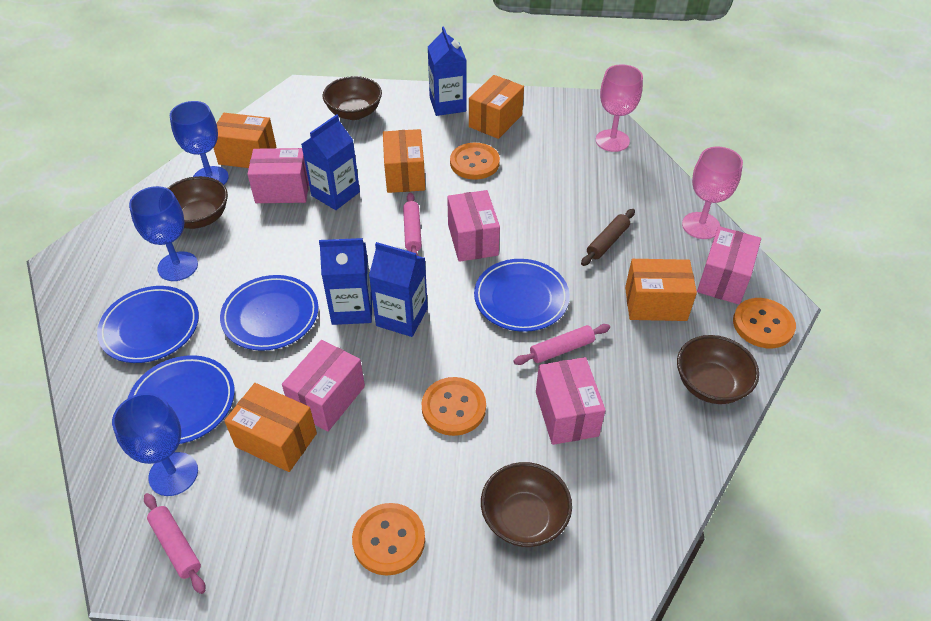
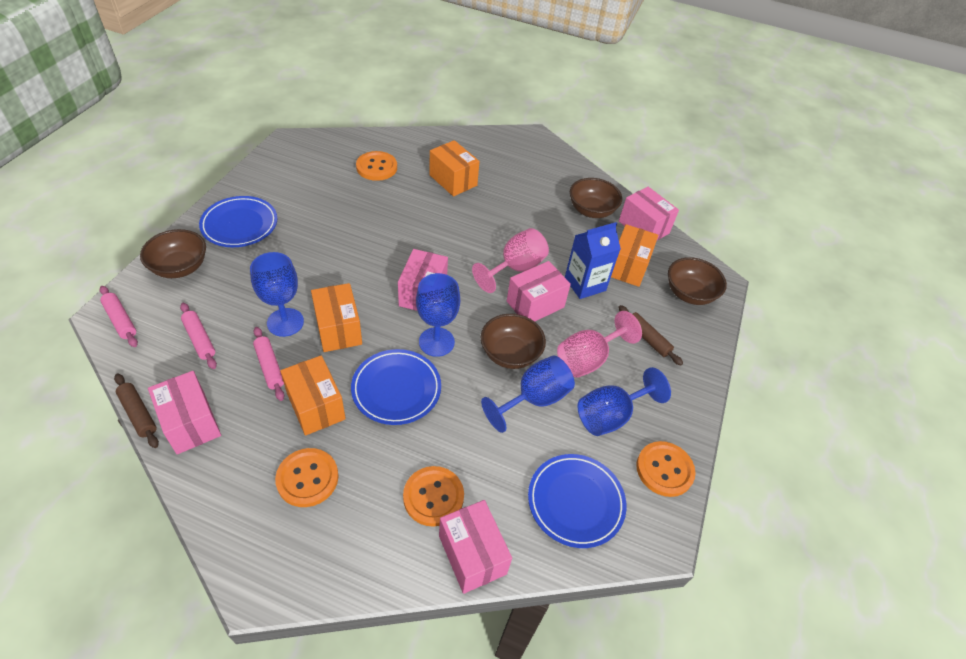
blue carton: 4 -> 1
blue goblet: 3 -> 4
blue plate: 4 -> 3
brown rolling pin: 1 -> 2
orange box: 5 -> 4

